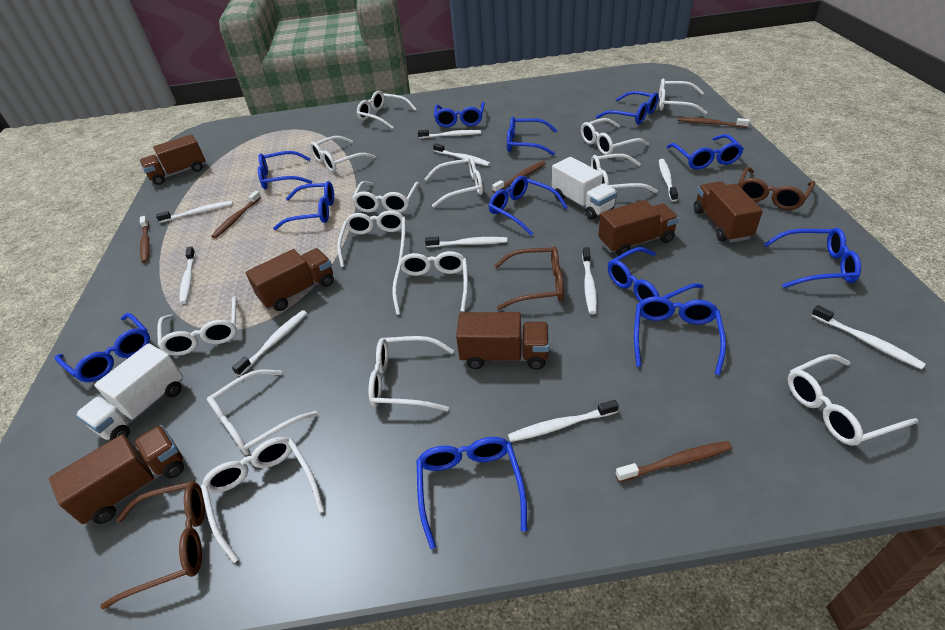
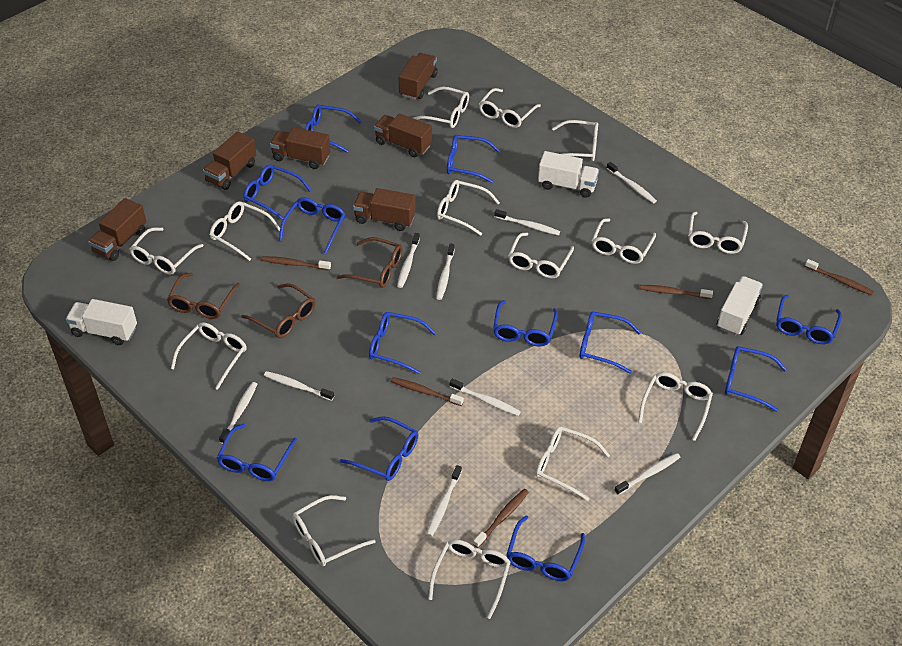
white toothbrush: 10 -> 9
white truck: 2 -> 3

